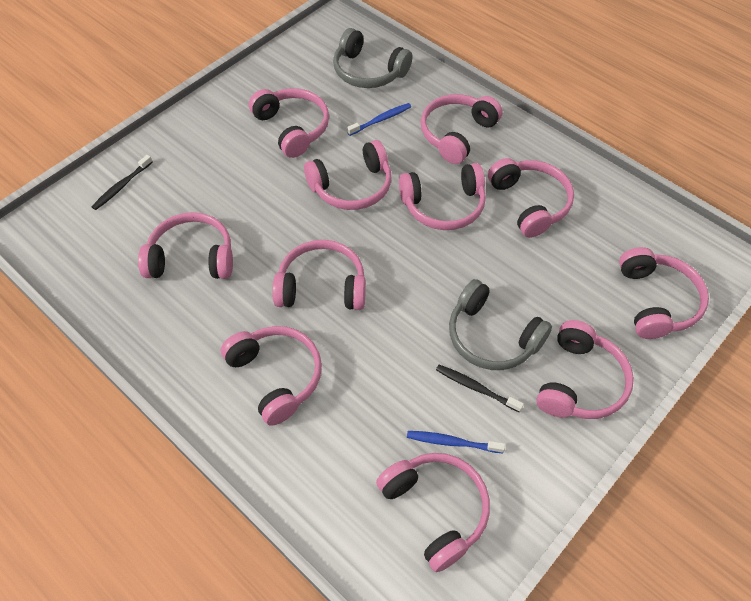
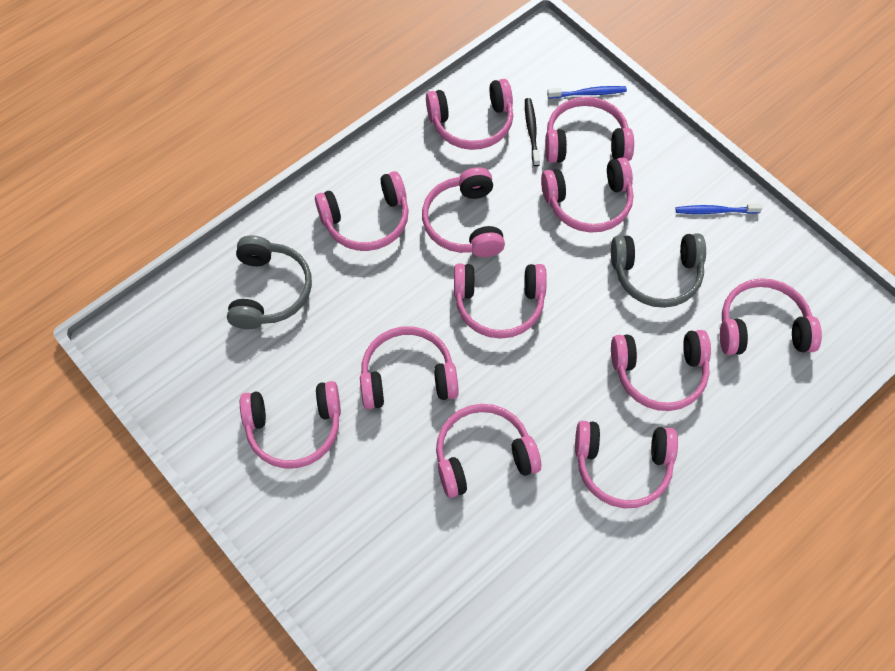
black toothbrush: 2 -> 1
pink headphones: 11 -> 12

